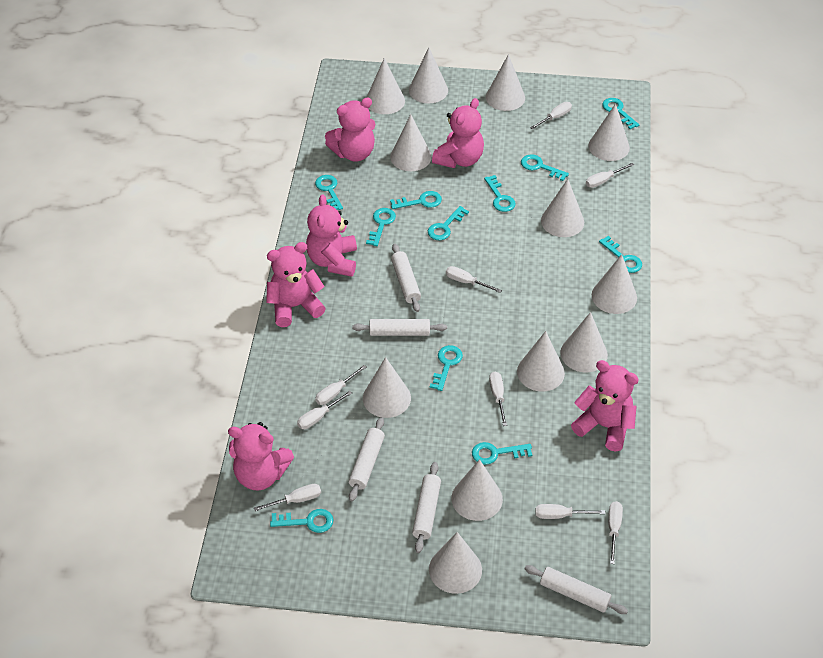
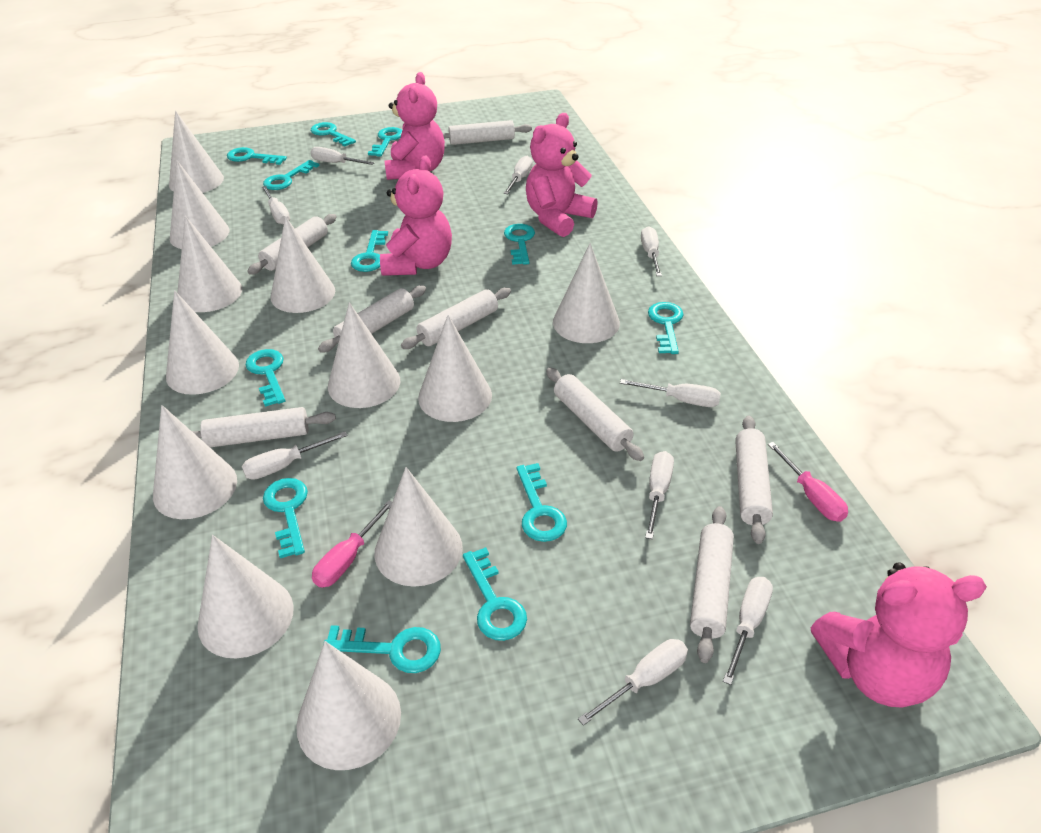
pink screwdriver: 0 -> 2
pink teddy bear: 6 -> 4
turquoise key: 11 -> 12
white rolling pin: 5 -> 8

